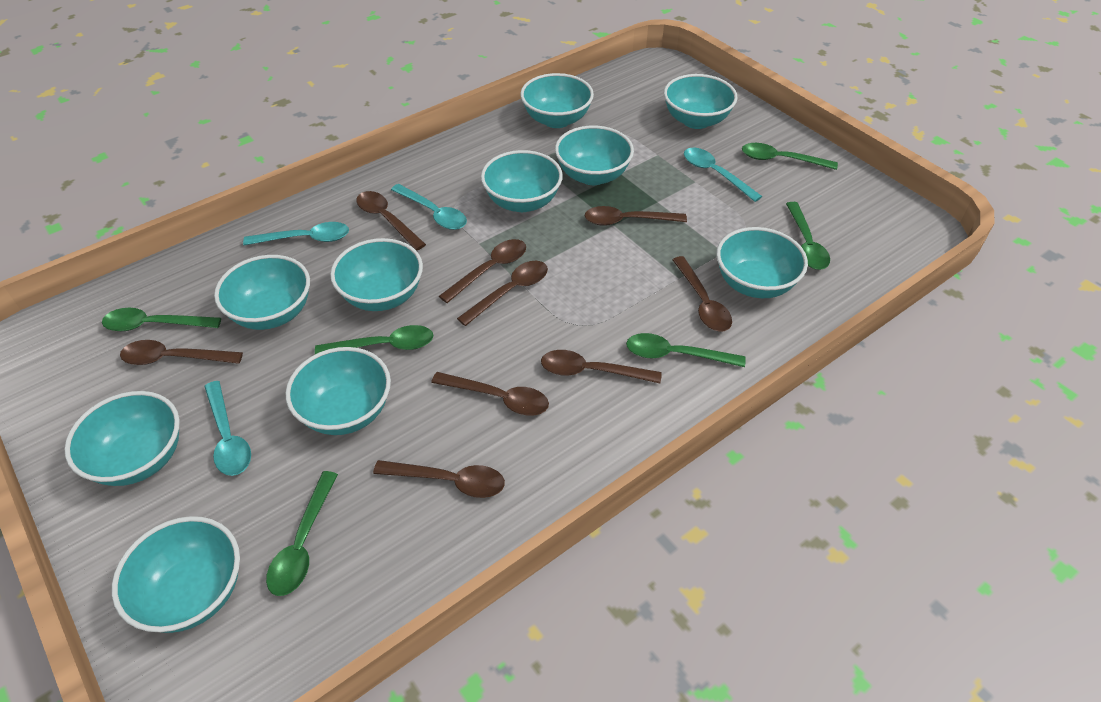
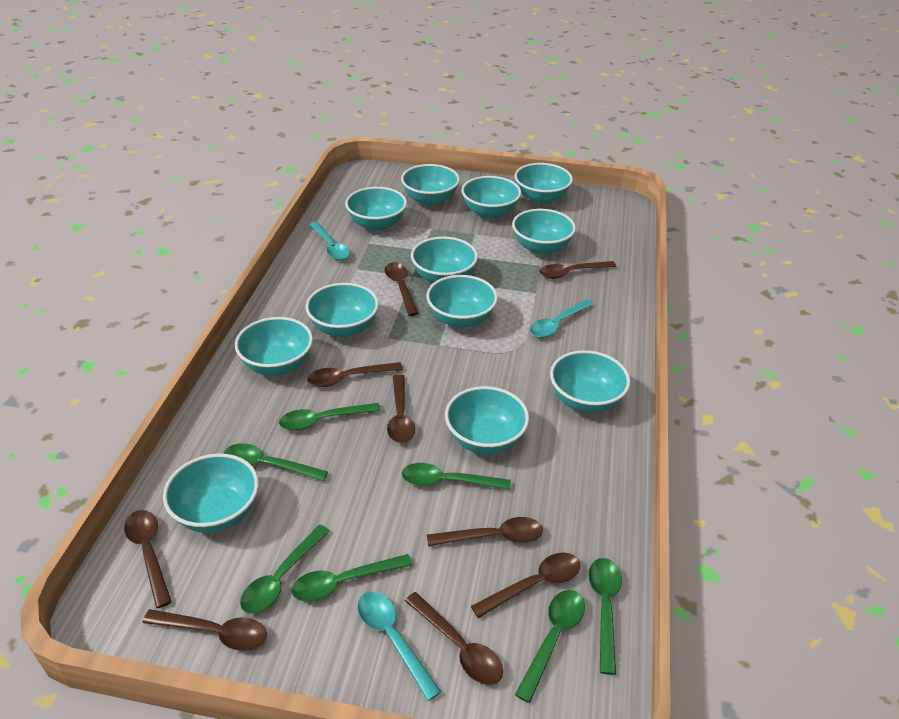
green spoon: 6 -> 7
turquoise bowl: 10 -> 12
turquoise spoon: 4 -> 3

